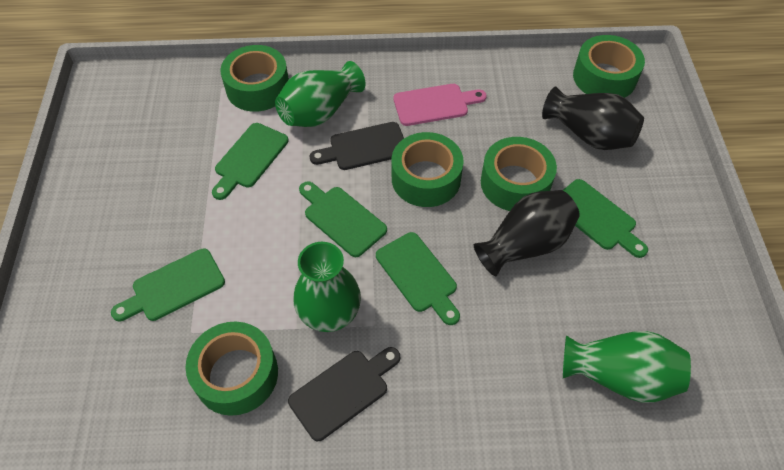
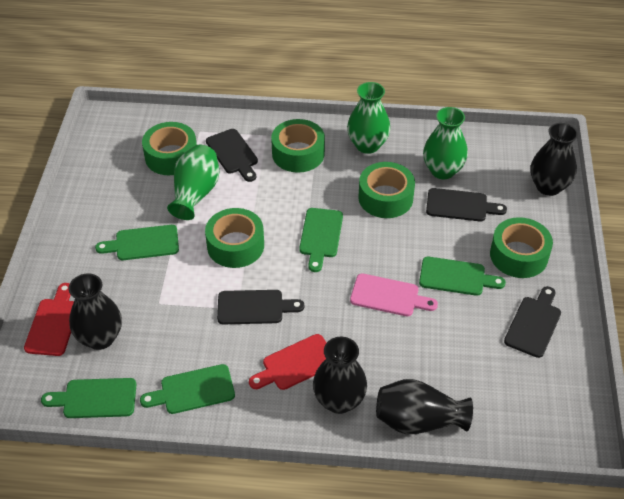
black cutting board: 2 -> 4
black vase: 2 -> 4
red cutting board: 0 -> 2

